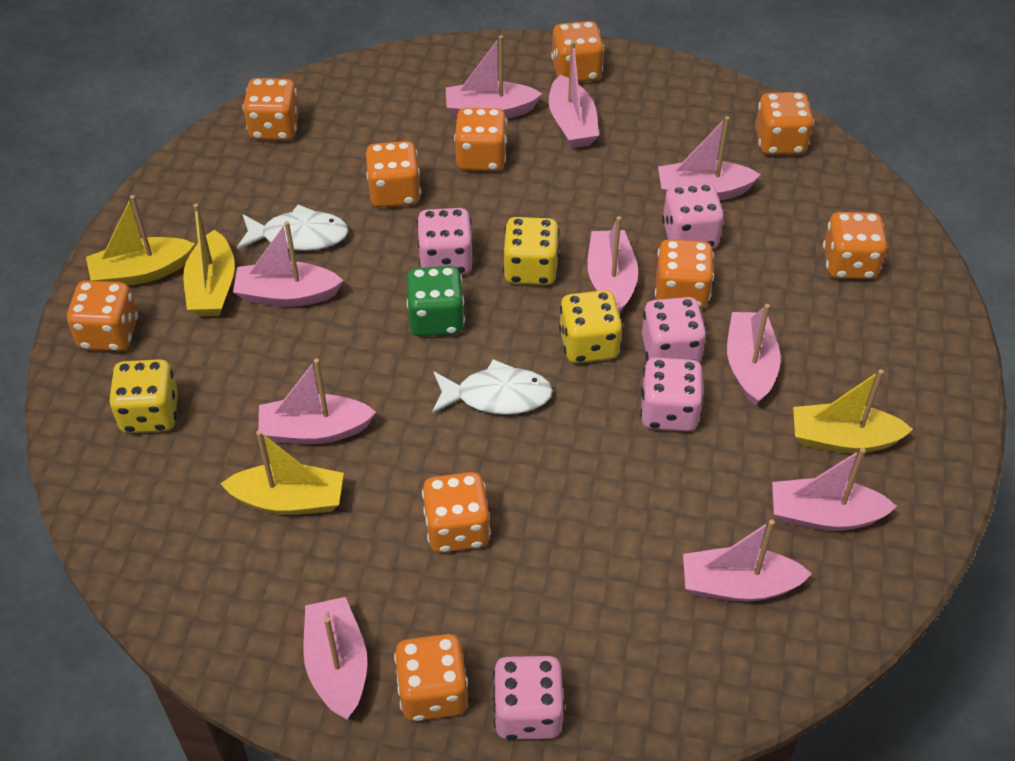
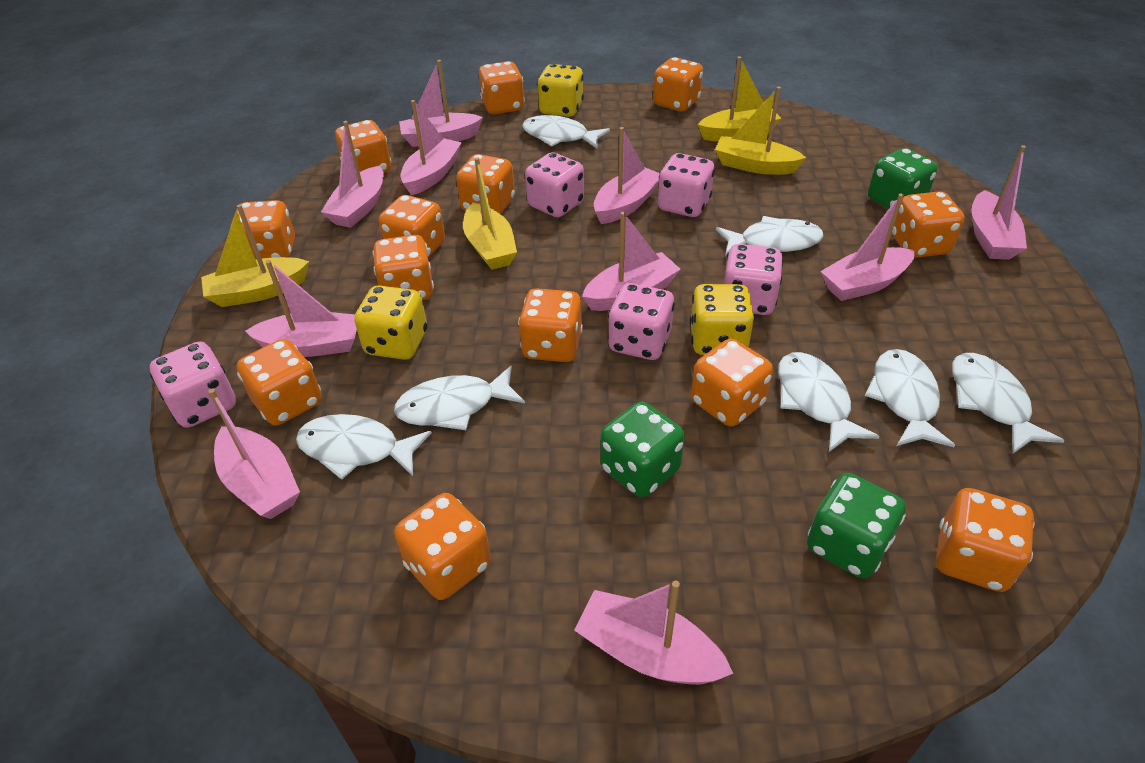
green dice: 1 -> 3
orange dice: 10 -> 13
white fish: 2 -> 7

